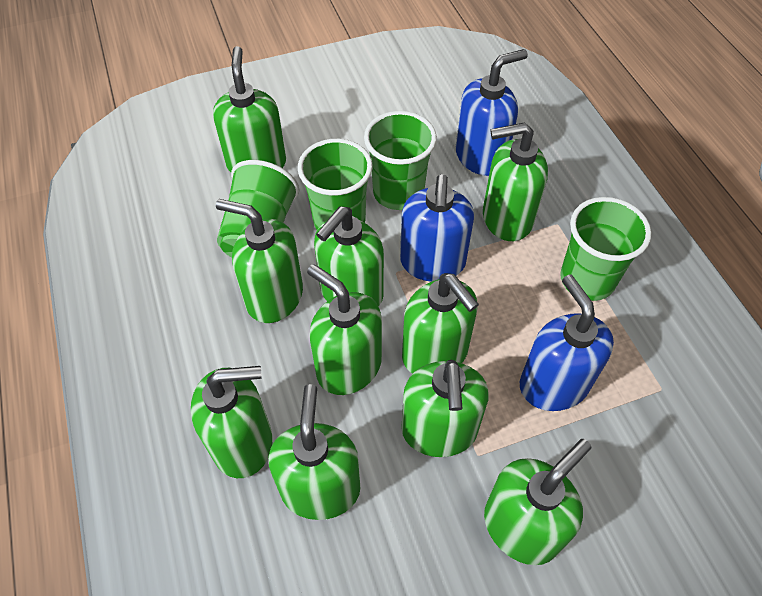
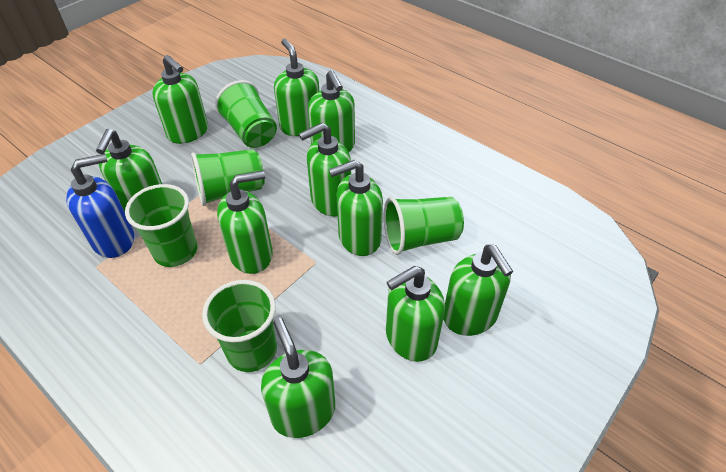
blue soap dispenser: 3 -> 1
green cup: 4 -> 5

